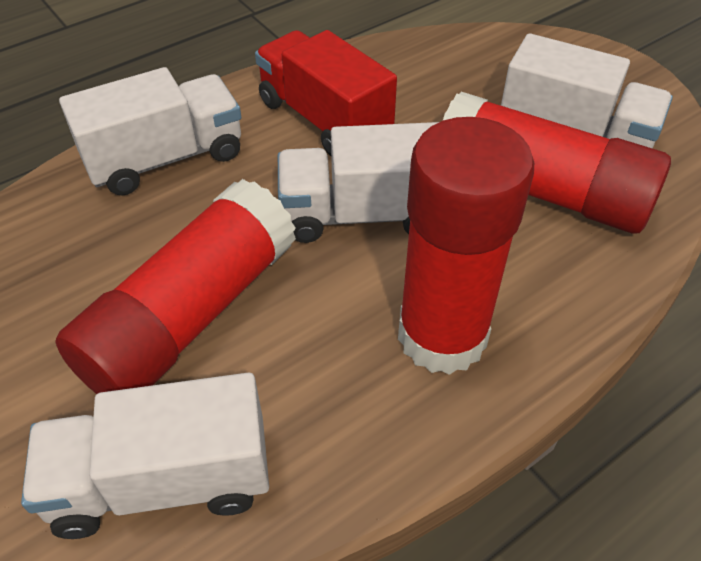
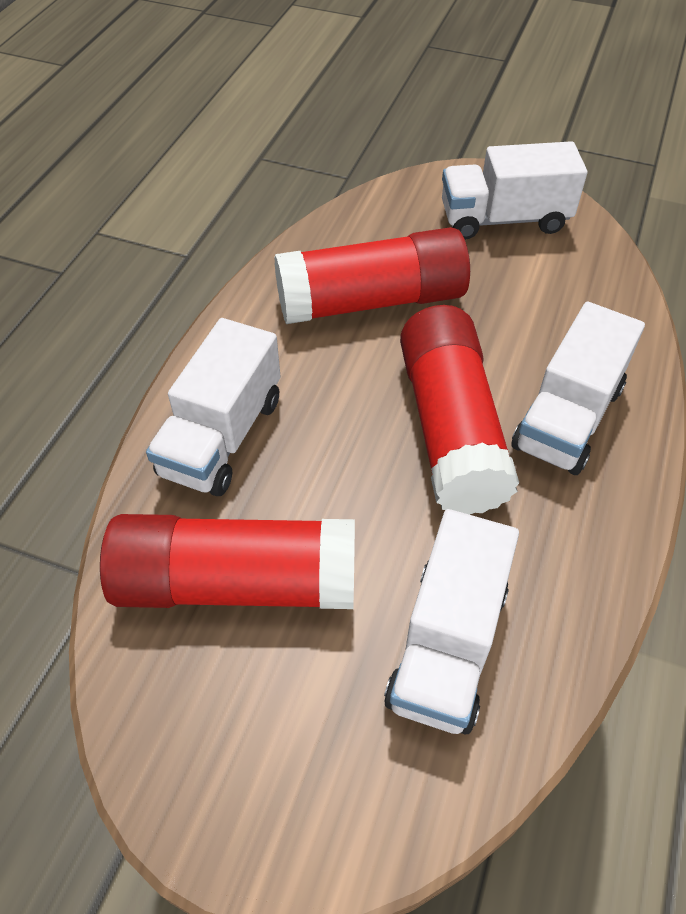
red truck: 1 -> 0

